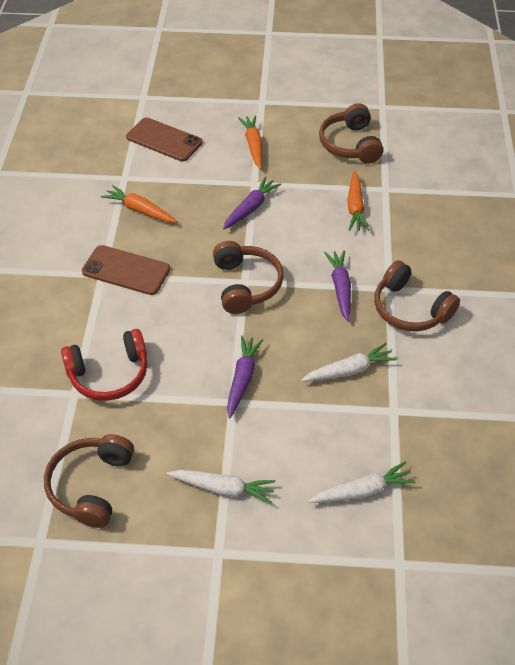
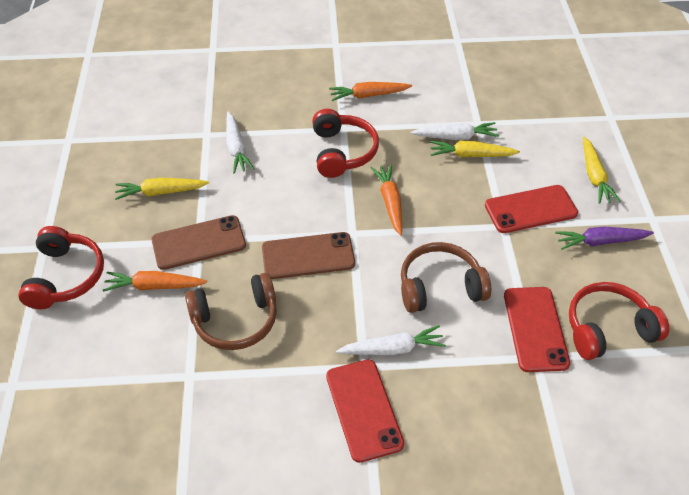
brown headphones: 4 -> 2
purple carrot: 3 -> 1
red headphones: 1 -> 3
red phone: 0 -> 3
yellow carrot: 0 -> 3

